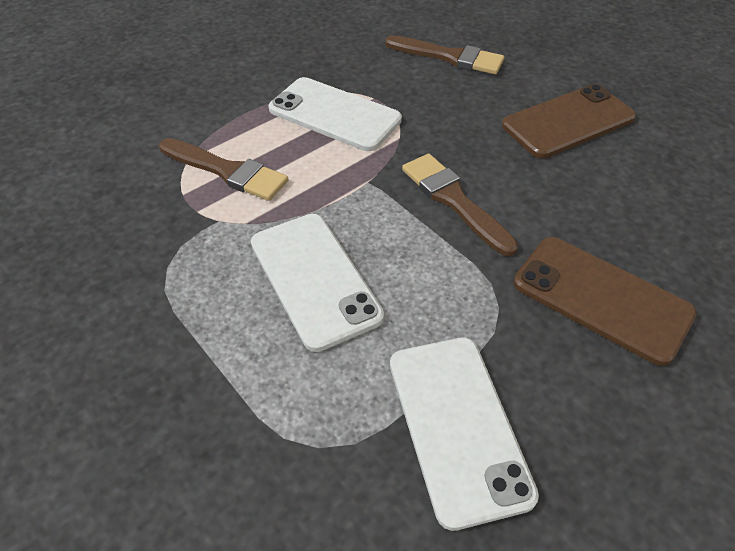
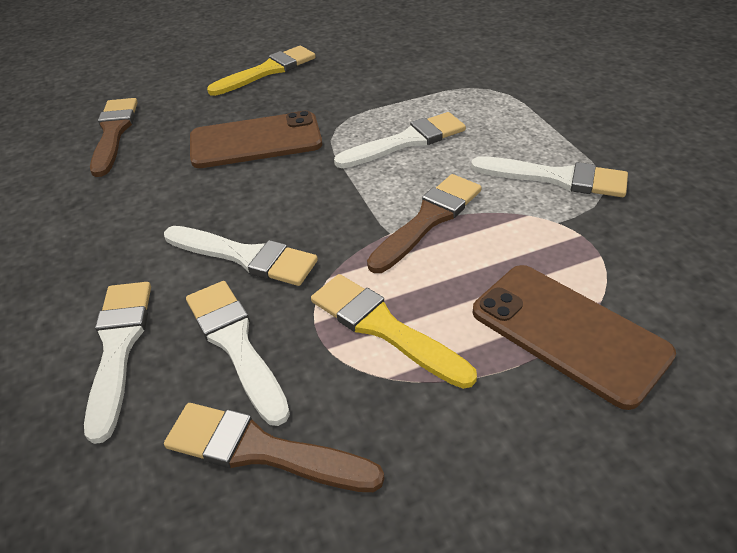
white brush: 0 -> 5
white phone: 3 -> 0
yellow brush: 0 -> 2

